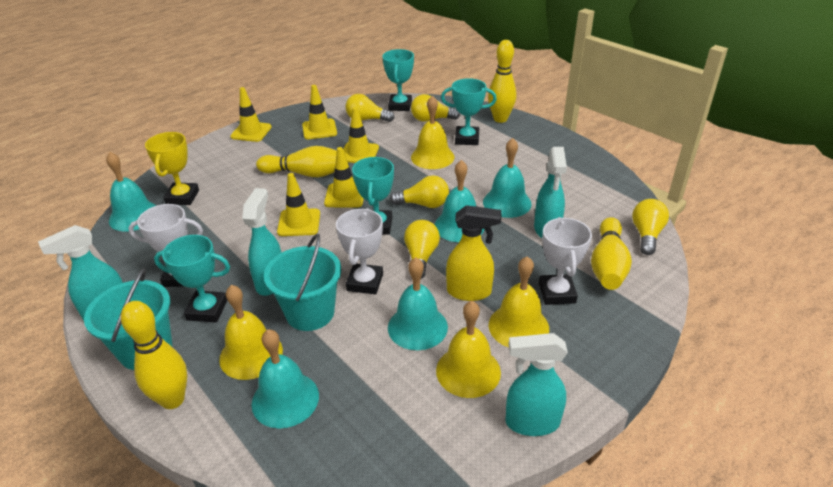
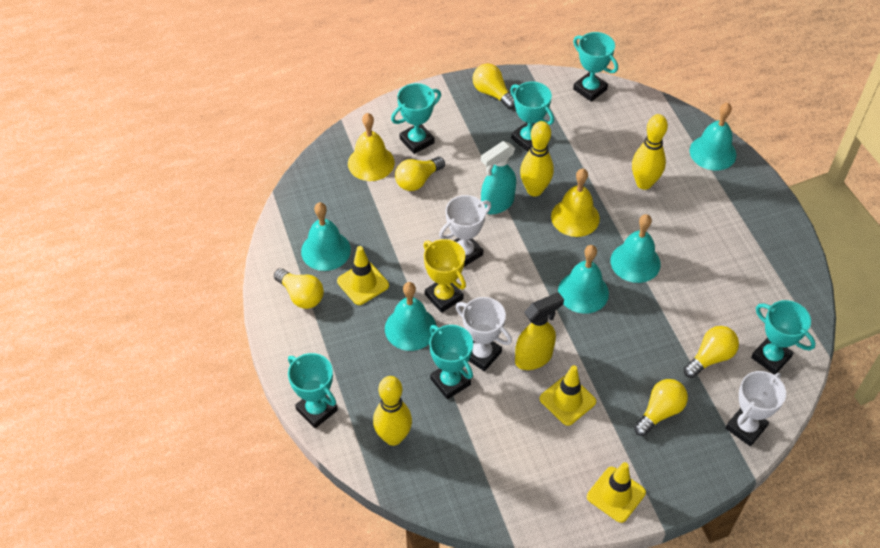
turquoise bucket: 2 -> 0
turquoise spray bottle: 4 -> 1
turquoise trophy: 4 -> 6
yellow bell: 4 -> 2
yellow bowling pin: 4 -> 3
yellow traffic cone: 5 -> 3

